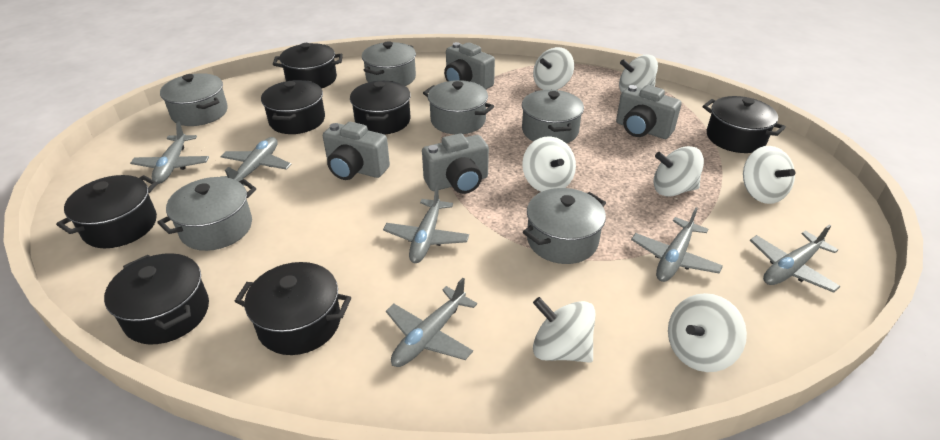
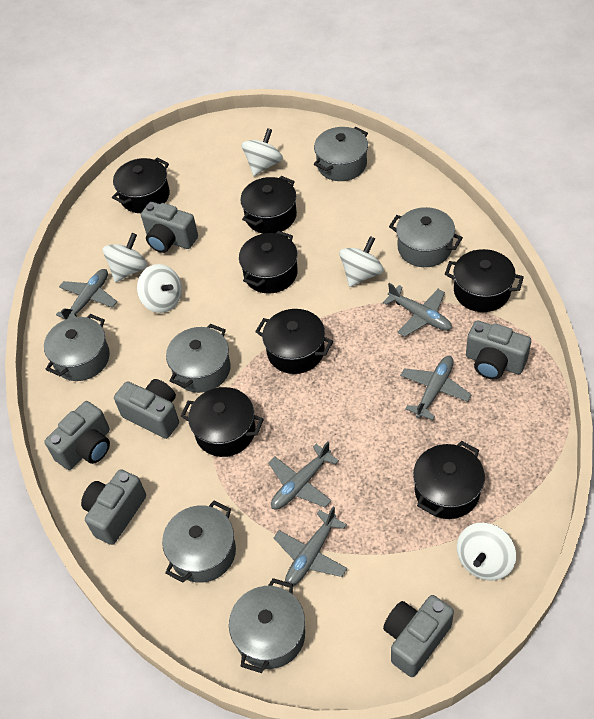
grey camera: 4 -> 6
grey plane: 6 -> 5
white spinning top: 7 -> 5

